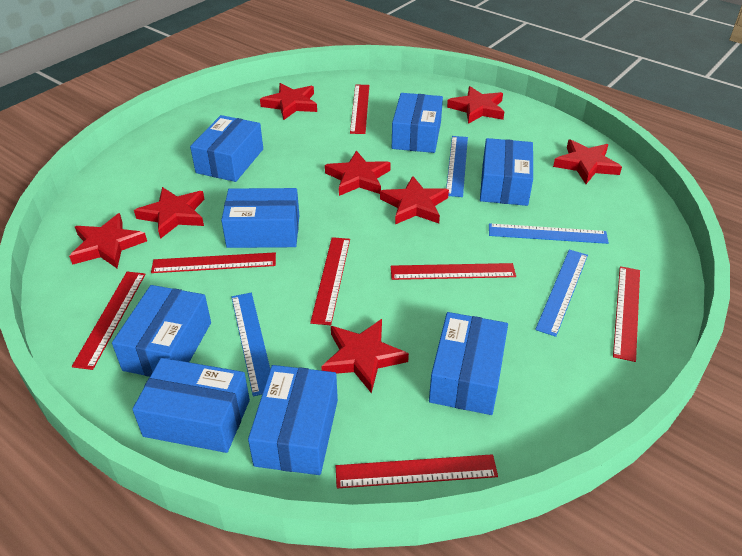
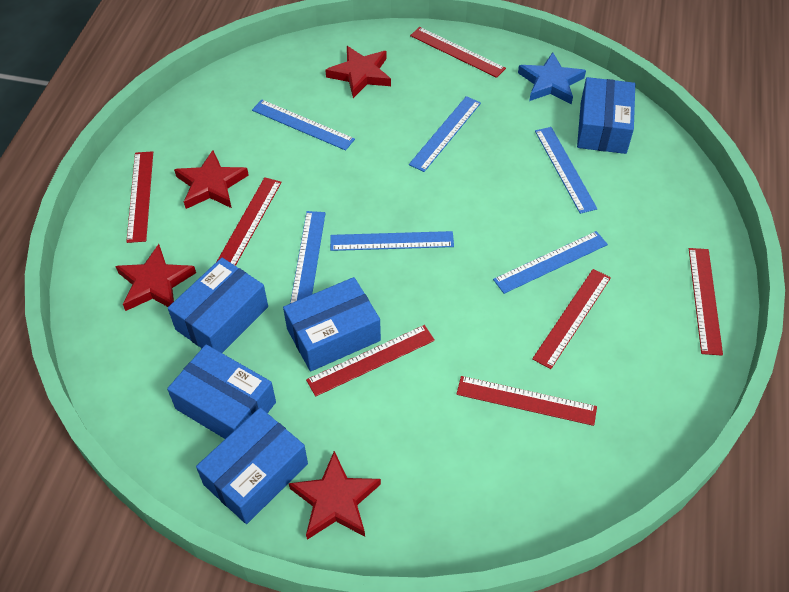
blue box: 8 -> 5
blue ruler: 4 -> 6
blue star: 0 -> 1
red star: 8 -> 4

